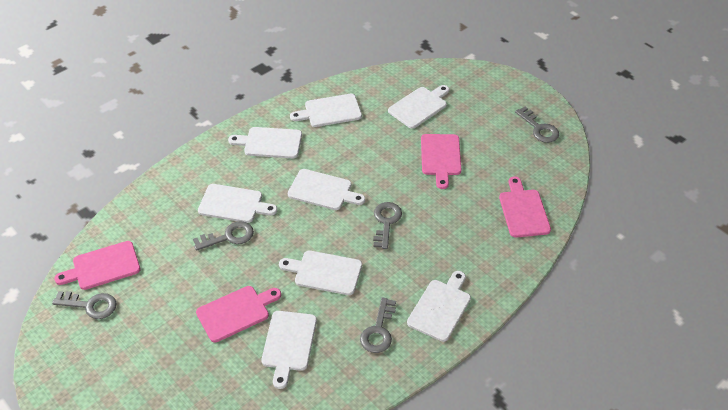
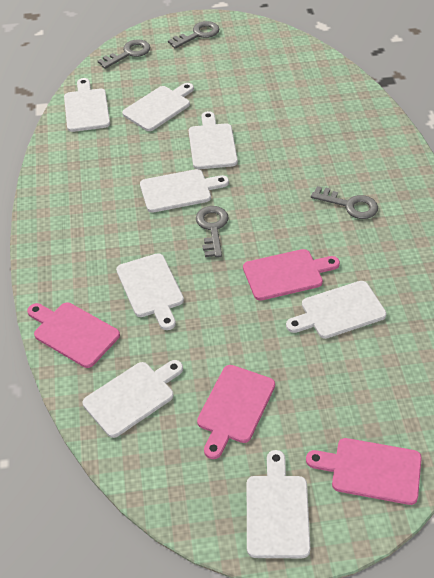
grey key: 5 -> 4

